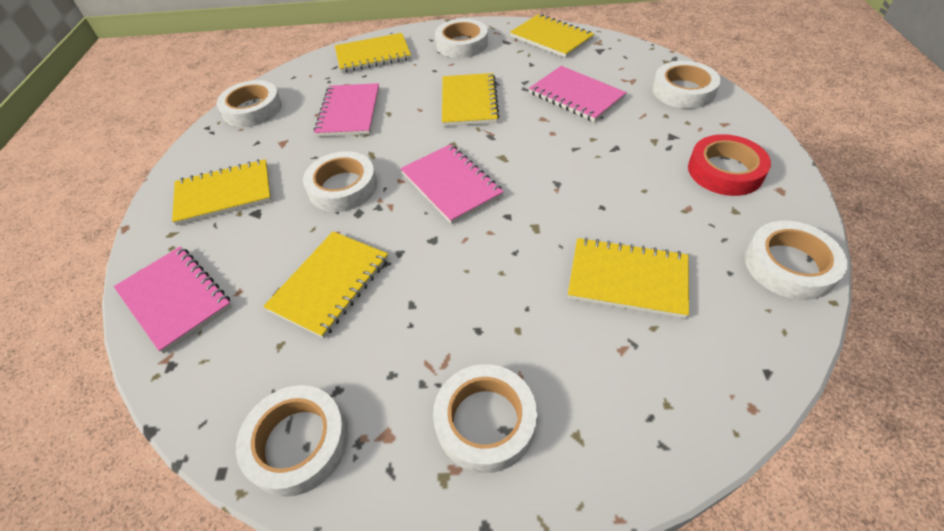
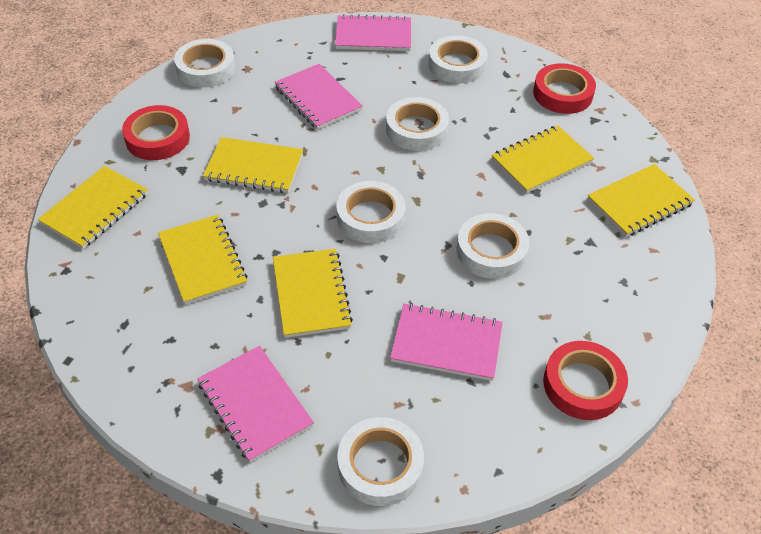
red tape: 1 -> 3
white tape: 7 -> 6

